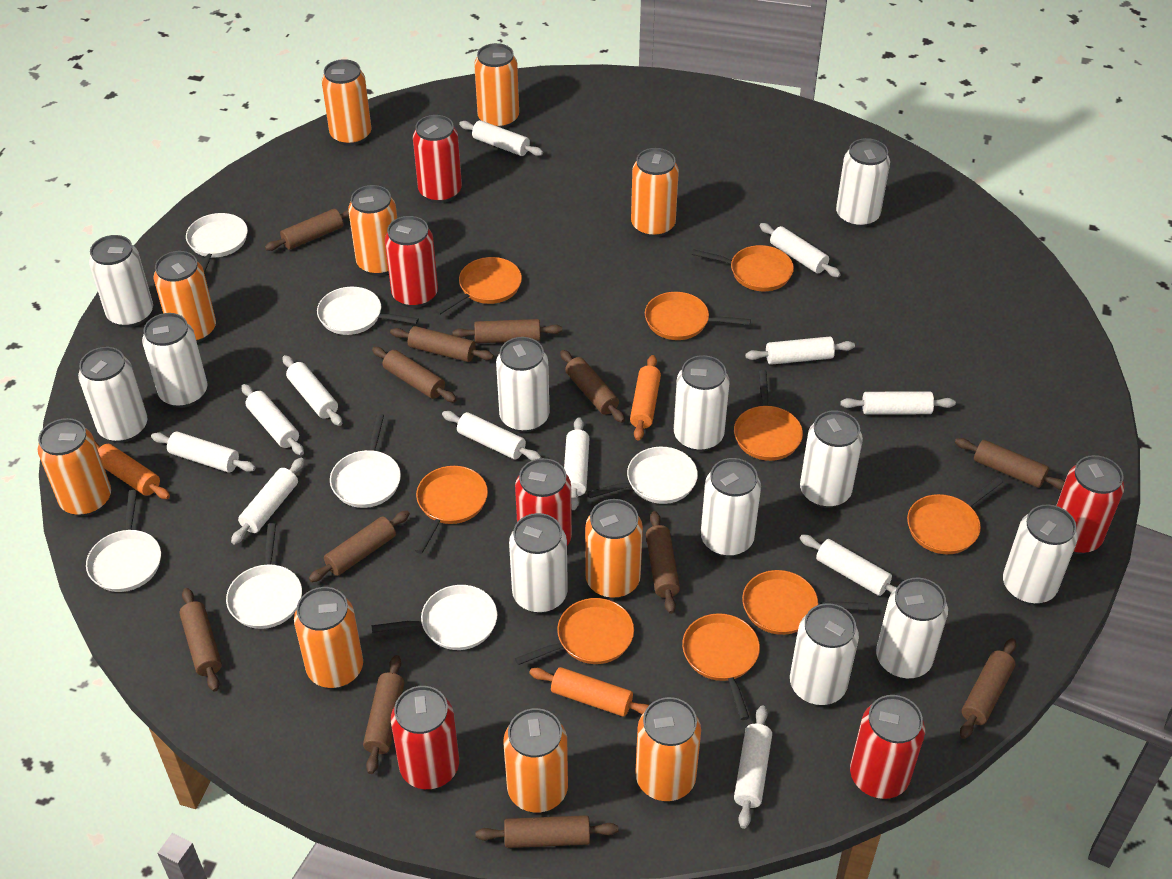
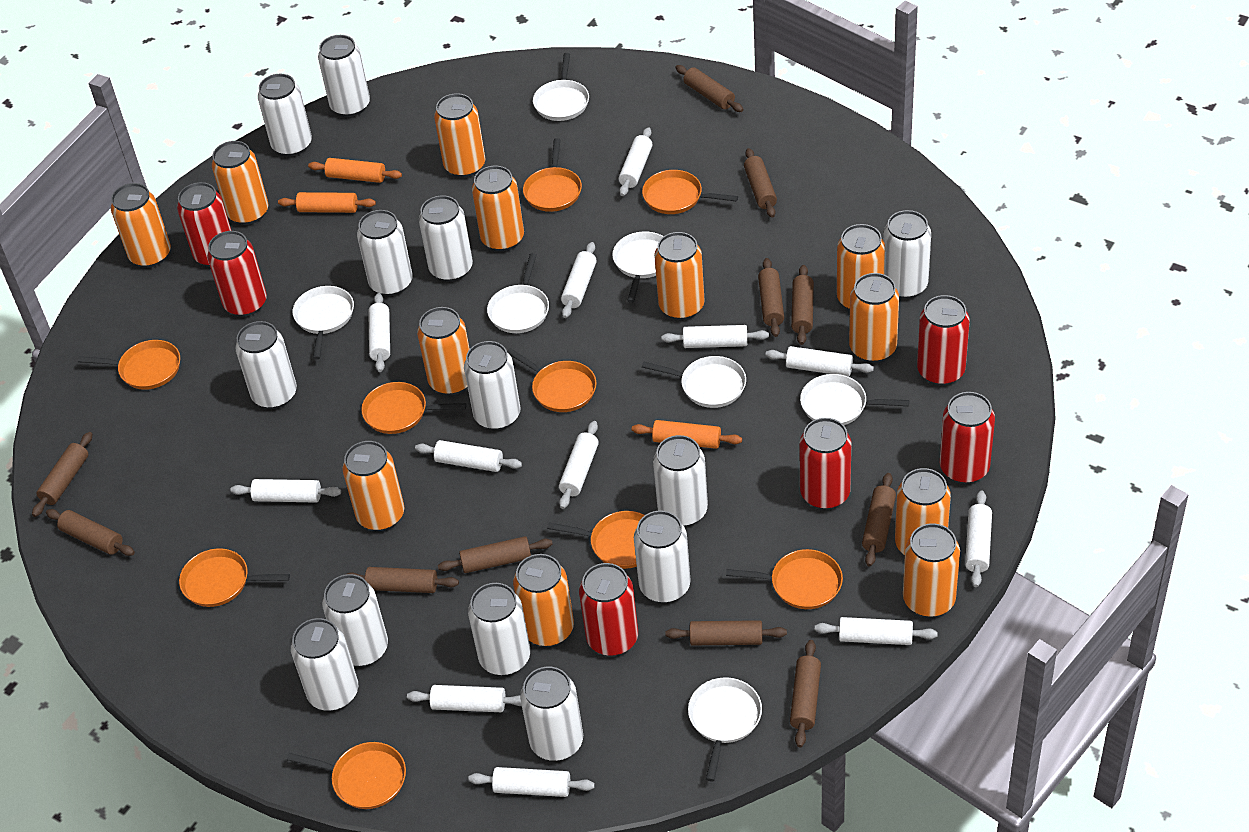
brown rolling pin: 12 -> 11
orange can: 10 -> 12
white can: 12 -> 13

